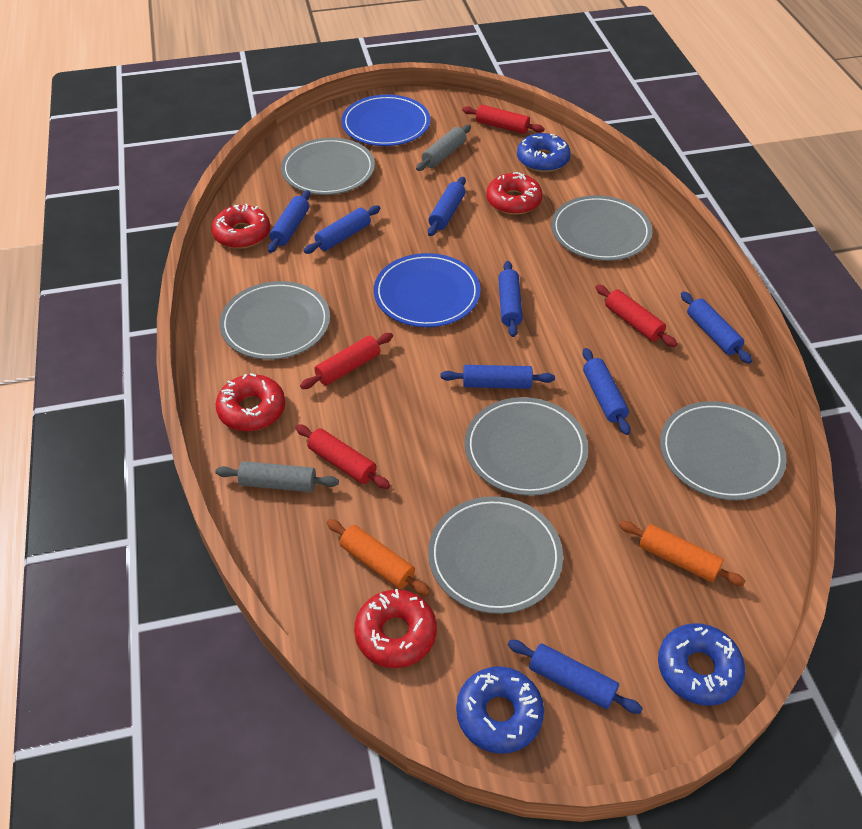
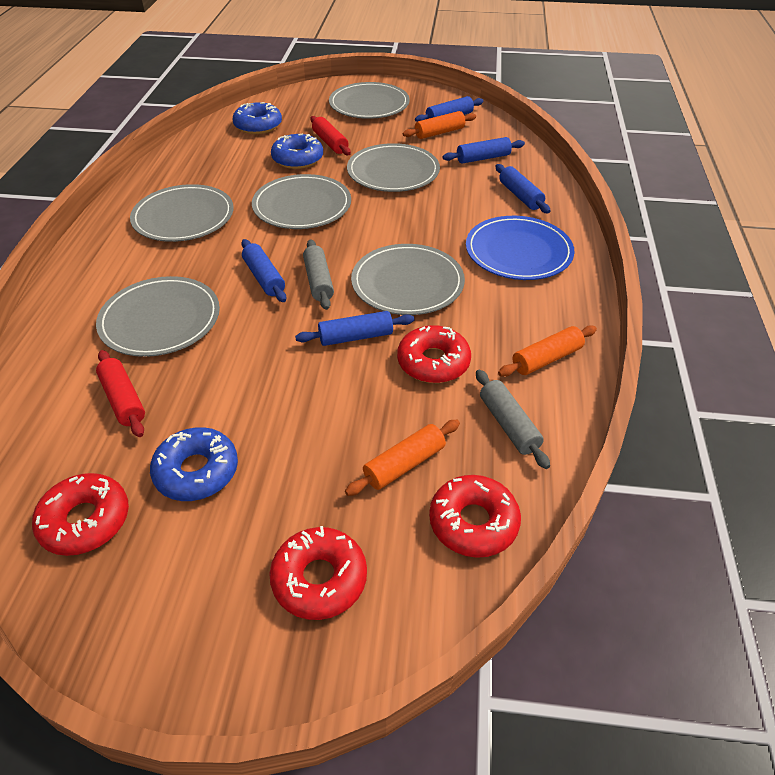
blue plate: 2 -> 1
blue rolling pin: 8 -> 5
orange rolling pin: 2 -> 3
red rolling pin: 4 -> 2

